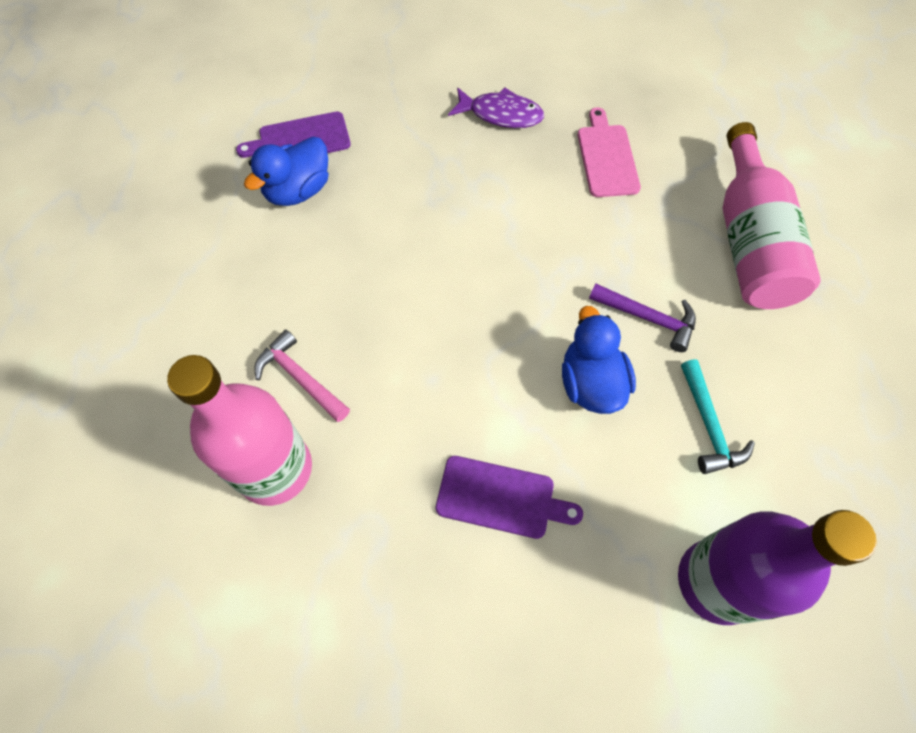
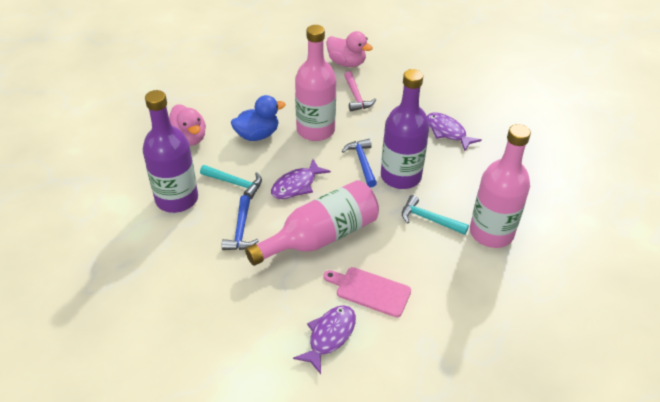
blue duck: 2 -> 1
blue hammer: 0 -> 2
pink bottle: 2 -> 3
pink duck: 0 -> 2
purple bottle: 1 -> 2
purple cutting board: 2 -> 0
purple fish: 1 -> 3
purple hammer: 1 -> 0
turquoise hammer: 1 -> 2

